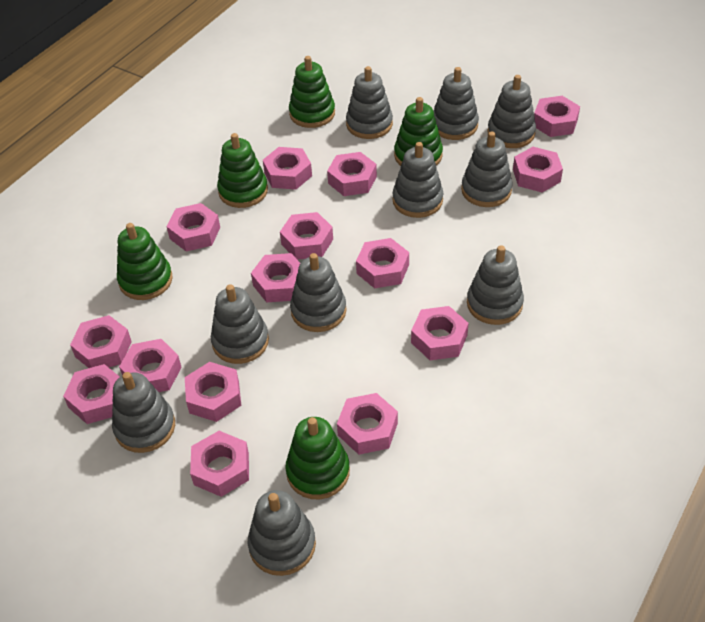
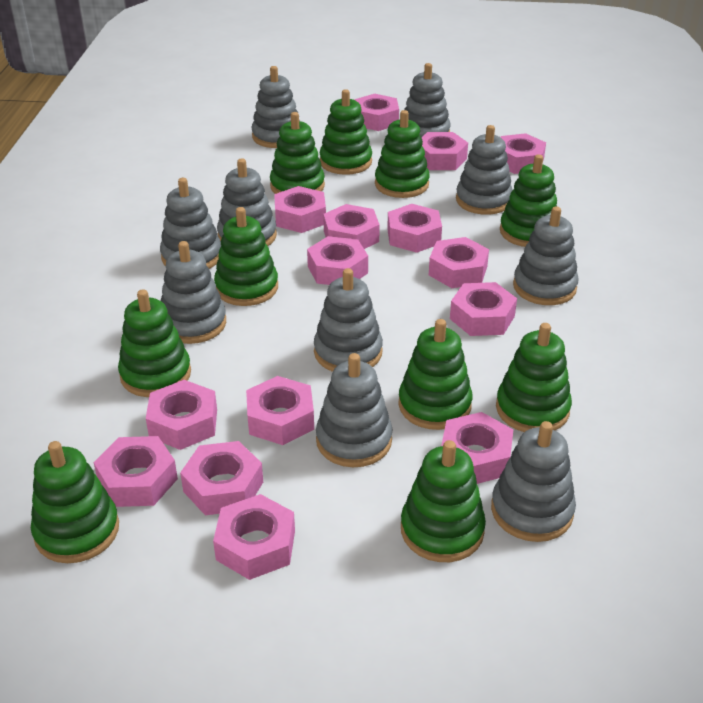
green stacking toy: 5 -> 10

